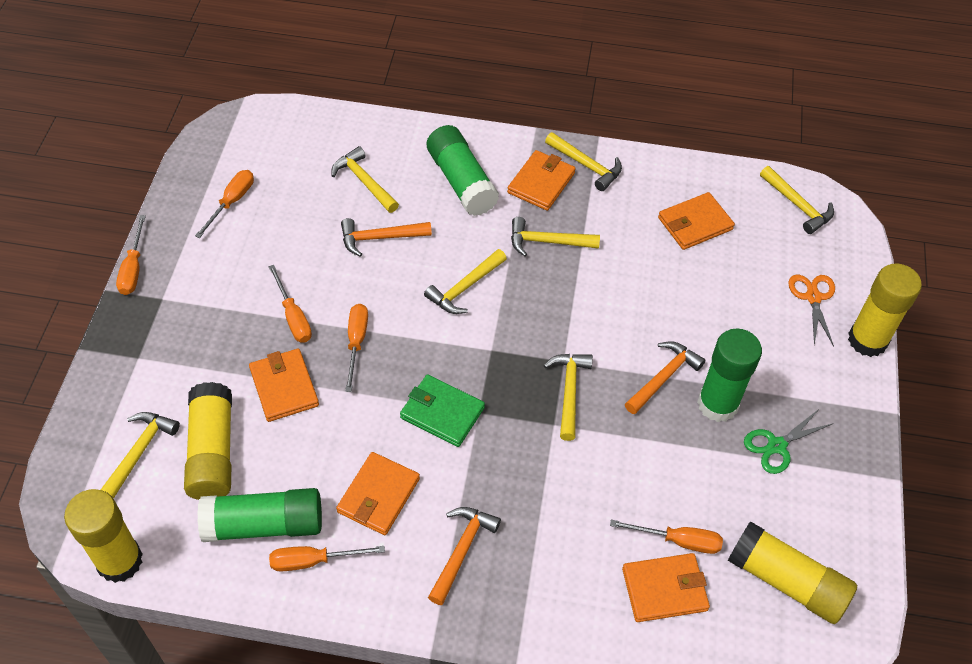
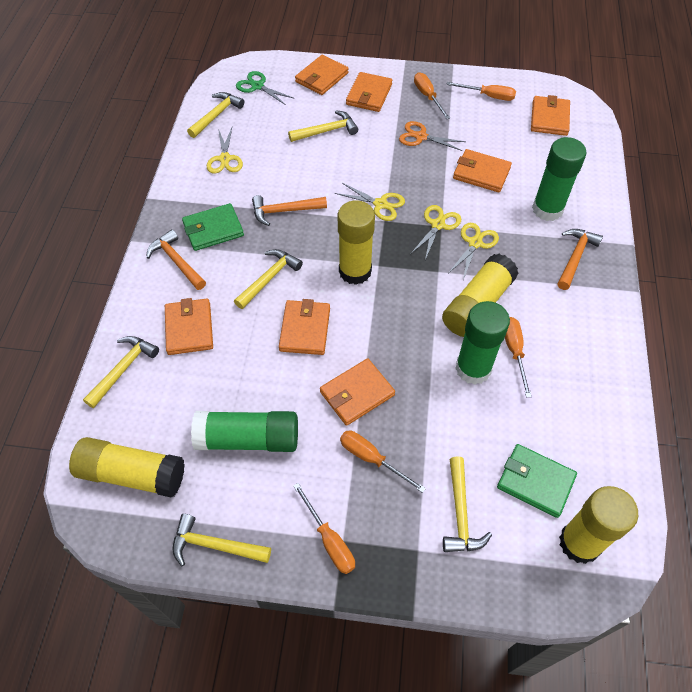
green wallet: 1 -> 2
orange screwdriver: 6 -> 5
orange wallet: 5 -> 7
yellow hammer: 7 -> 6
yellow scissors: 0 -> 4

